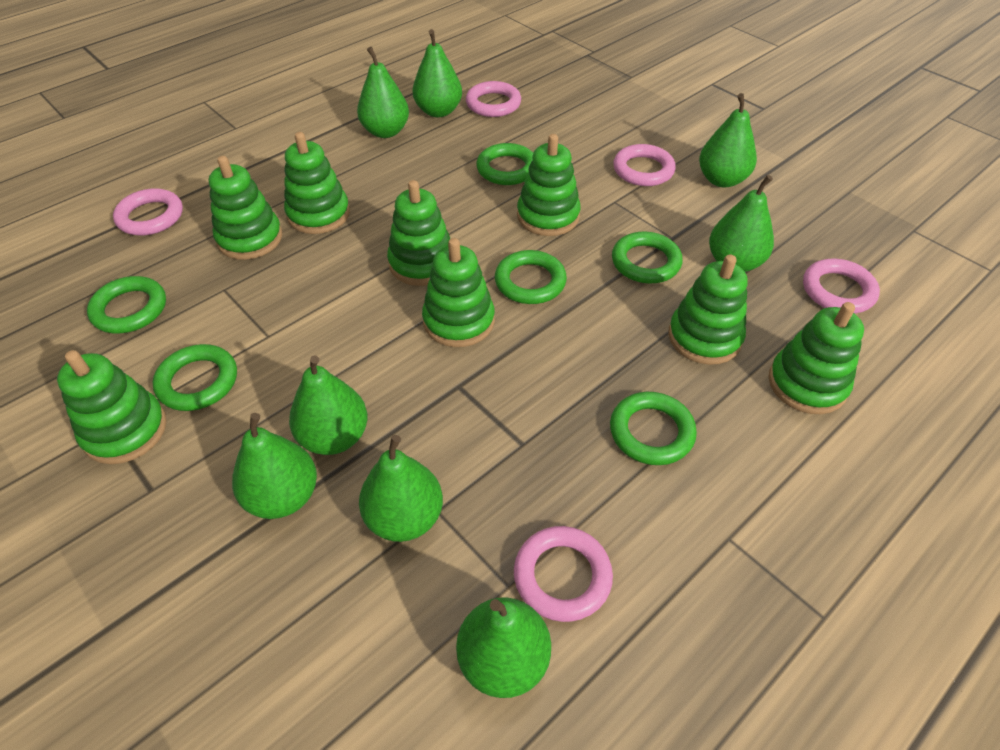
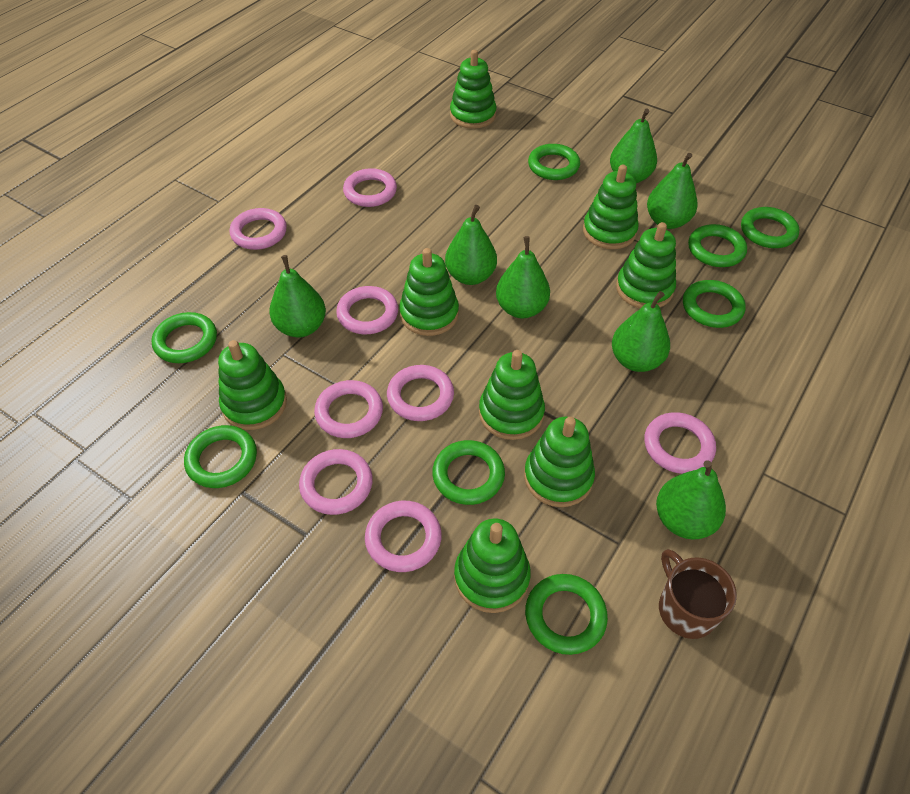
brown mug: 0 -> 1
green pear: 8 -> 7
green ring: 6 -> 8
pink ring: 5 -> 8

